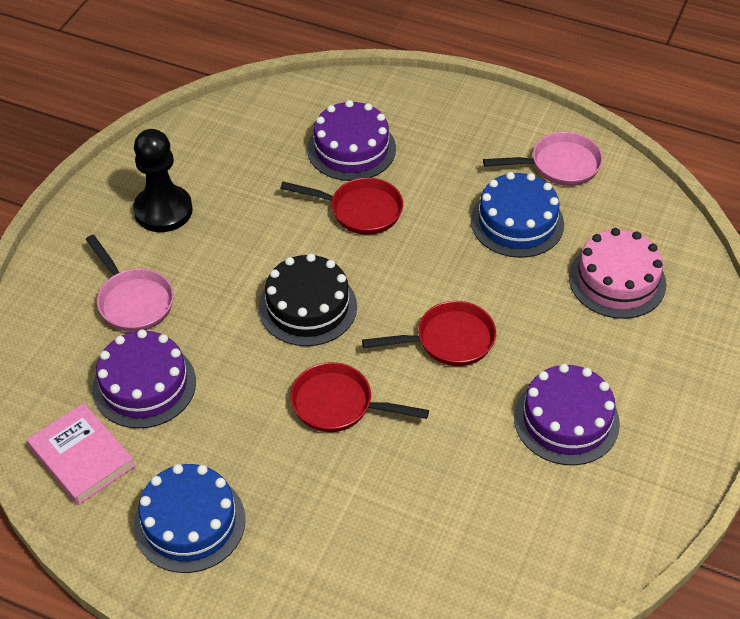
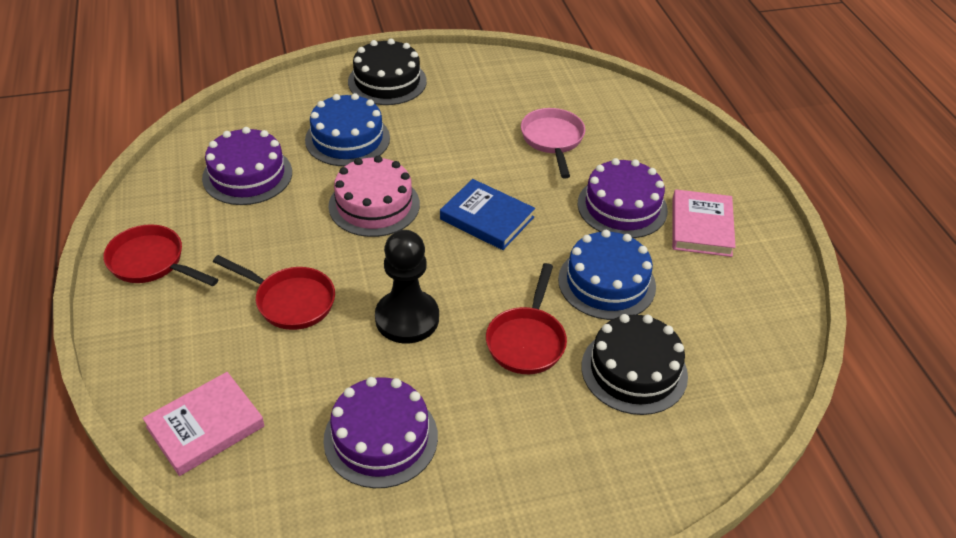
black cake: 1 -> 2
blue book: 0 -> 1
pink book: 1 -> 2
pink pan: 2 -> 1

